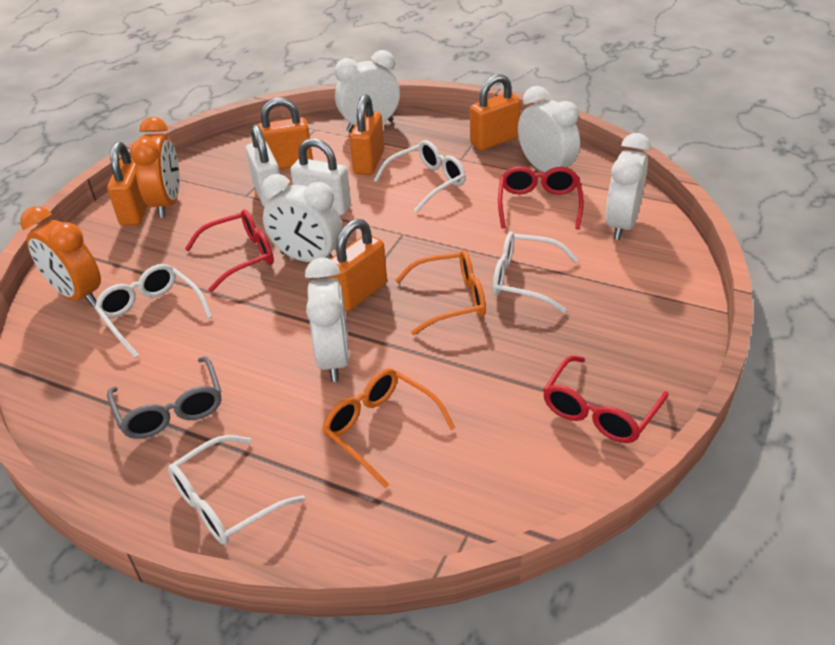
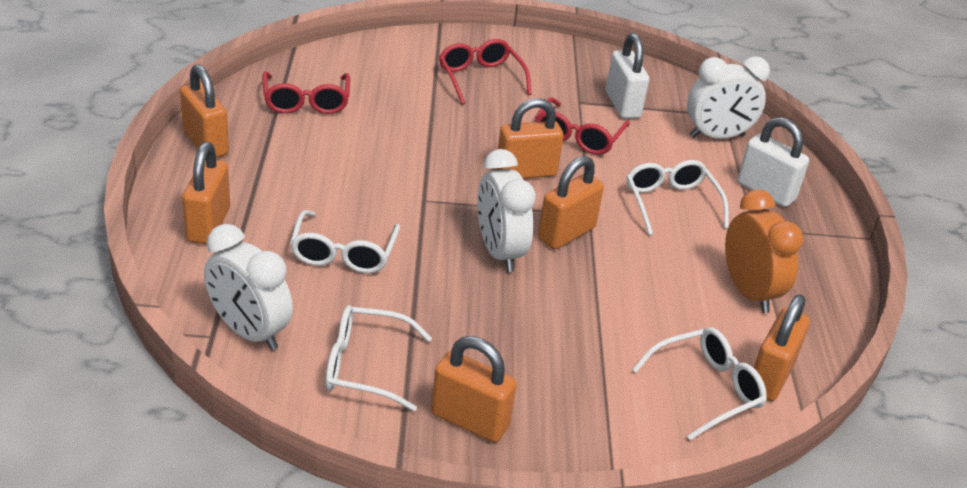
grey glasses: 1 -> 0
orange clock: 2 -> 1
orange glasses: 2 -> 0
orange padlock: 5 -> 6
white clock: 5 -> 3

